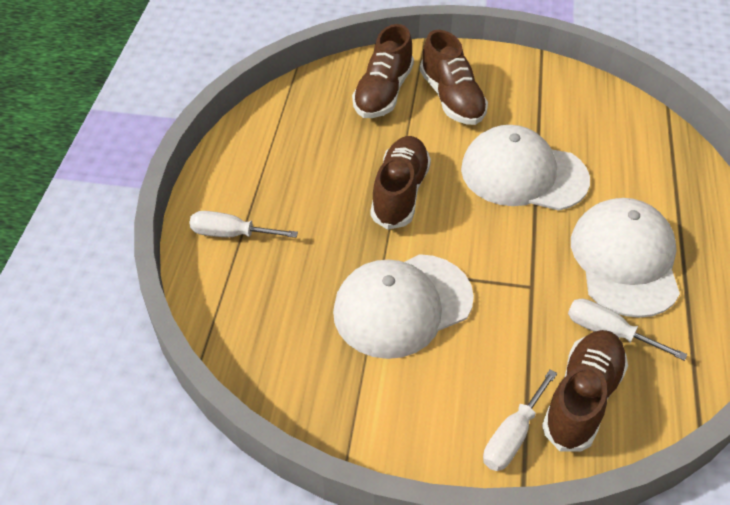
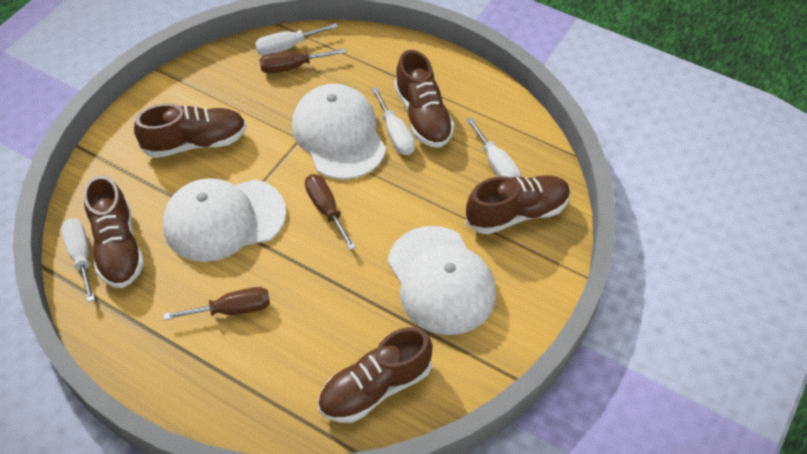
brown screwdriver: 0 -> 3
brown shoe: 4 -> 5
white screwdriver: 3 -> 4

